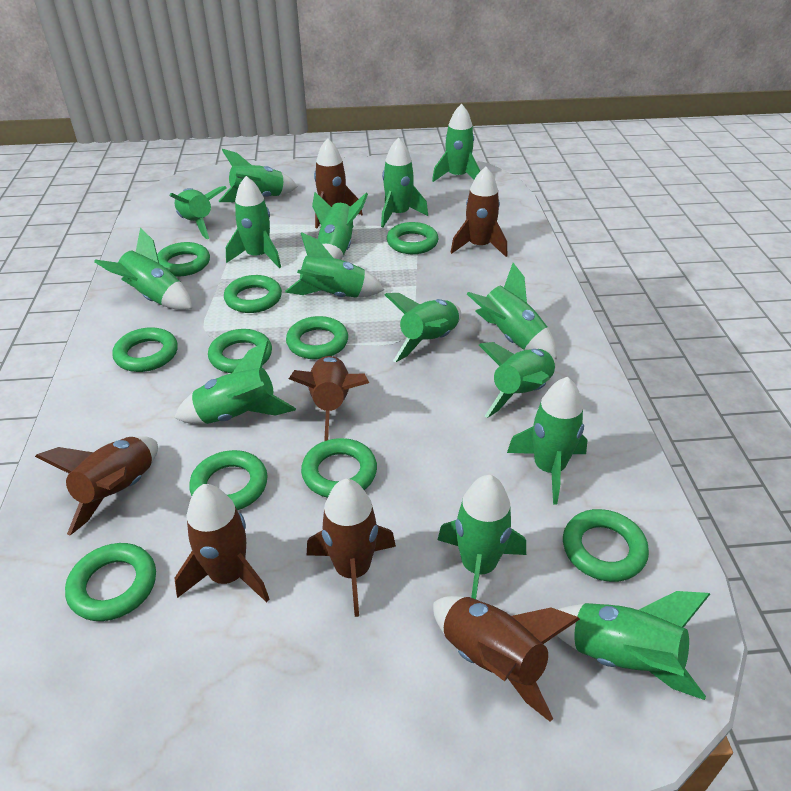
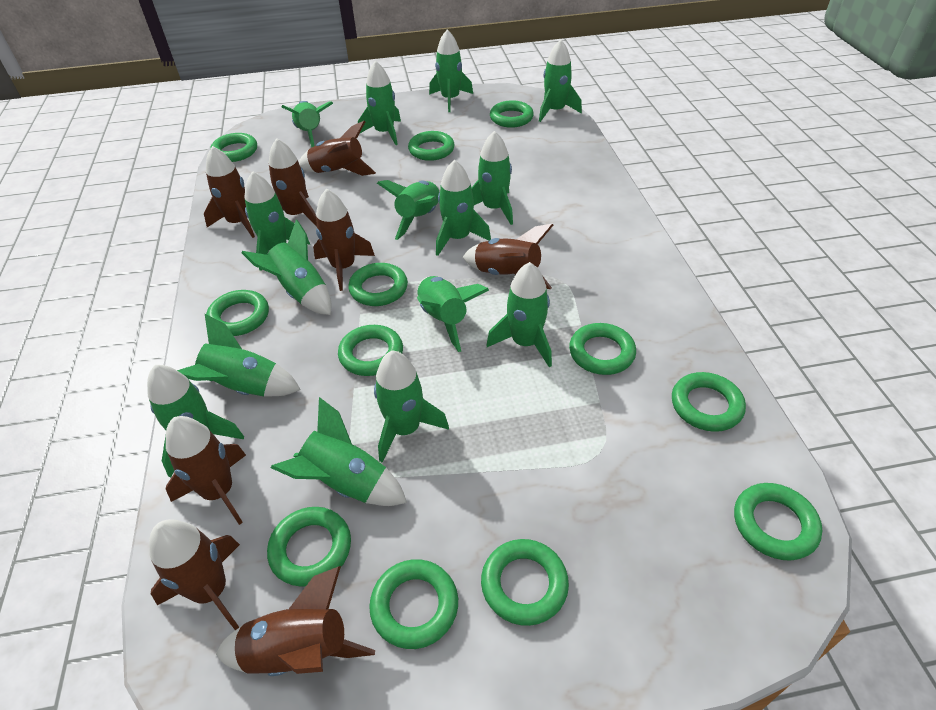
brown rocket: 7 -> 8
green ring: 10 -> 12

